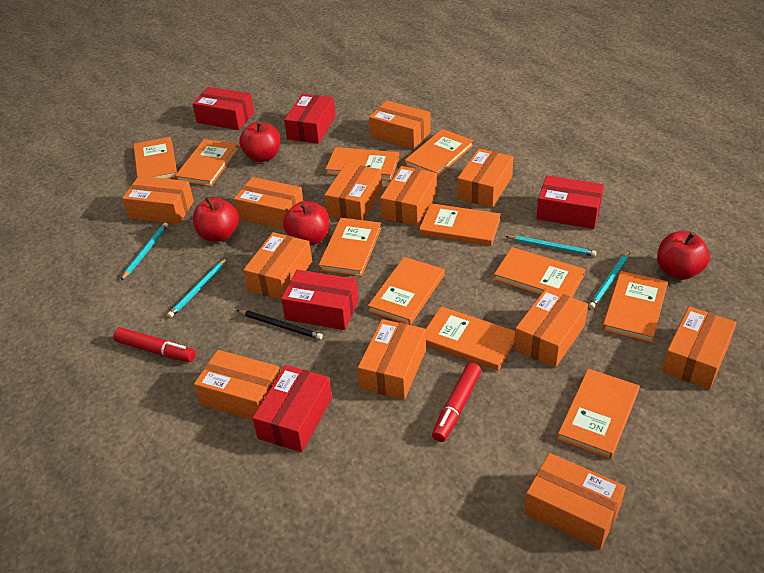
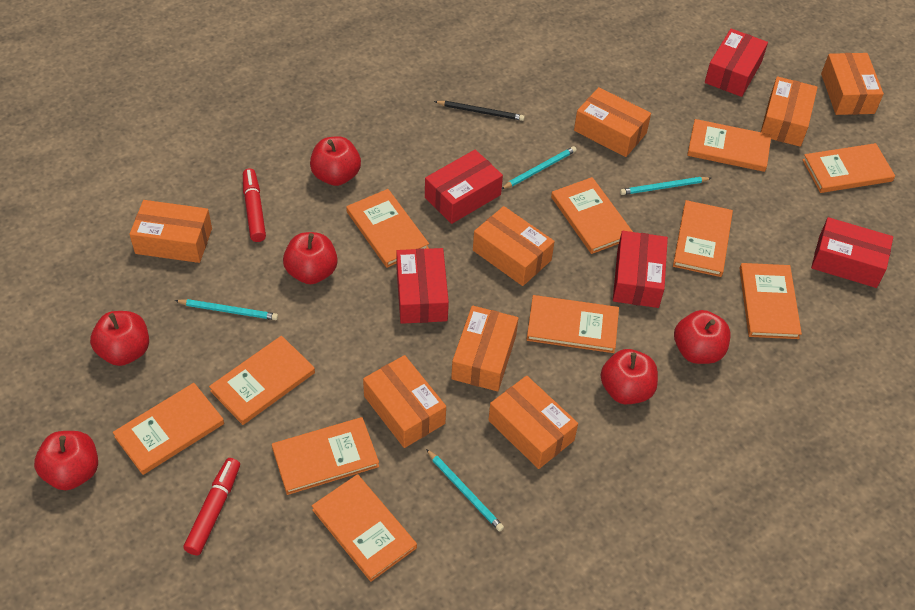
orange box: 12 -> 8
red apple: 4 -> 6

